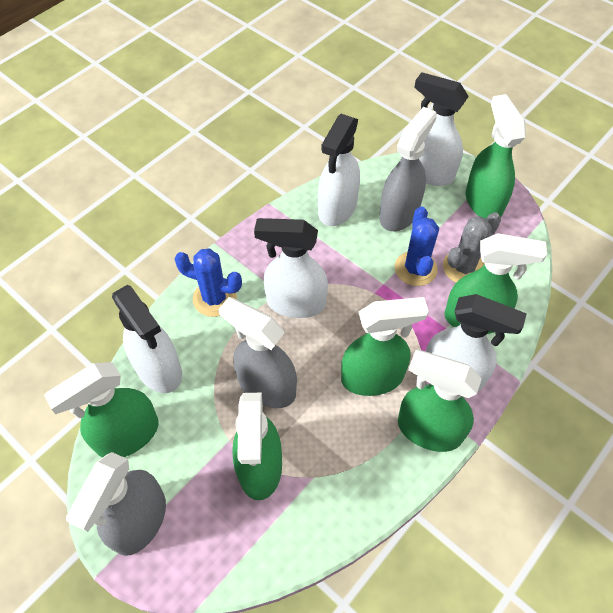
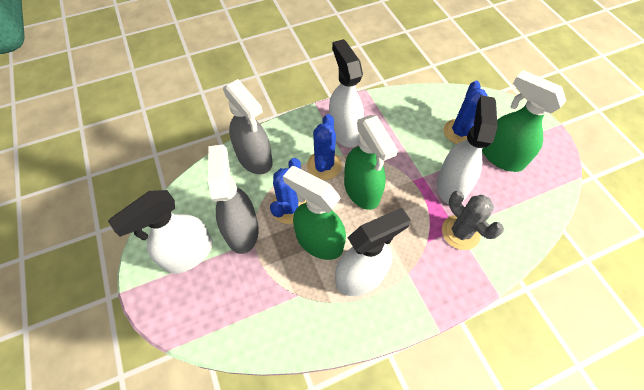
blue cactus: 2 -> 3
green spray bottle: 6 -> 3
grey spray bottle: 3 -> 2
white spray bottle: 5 -> 4

